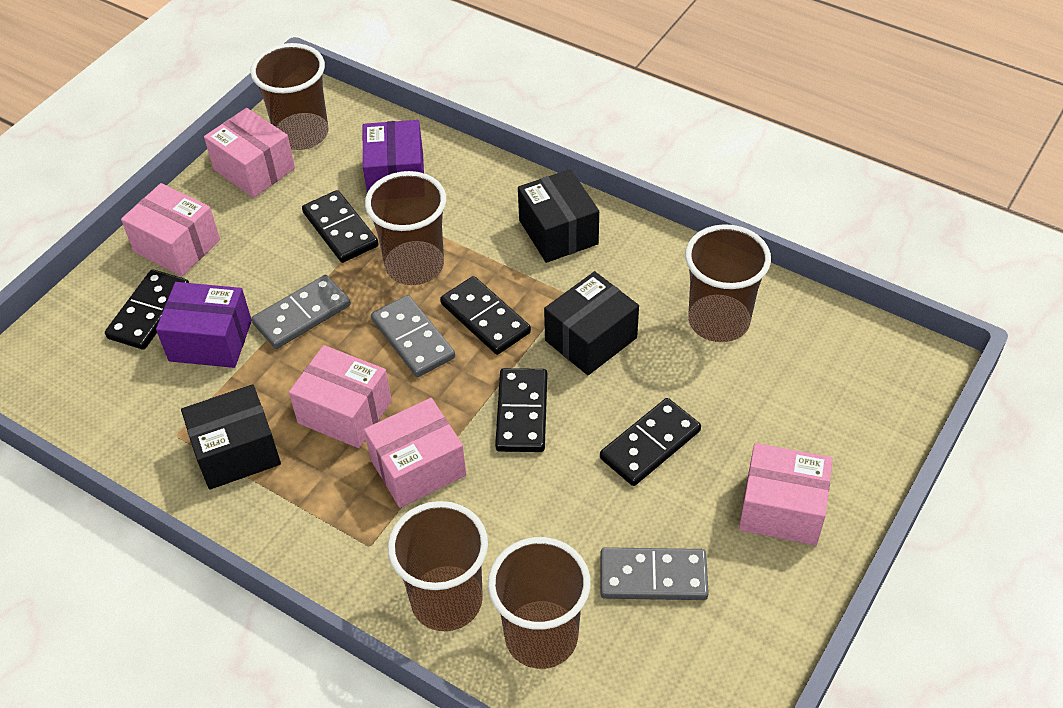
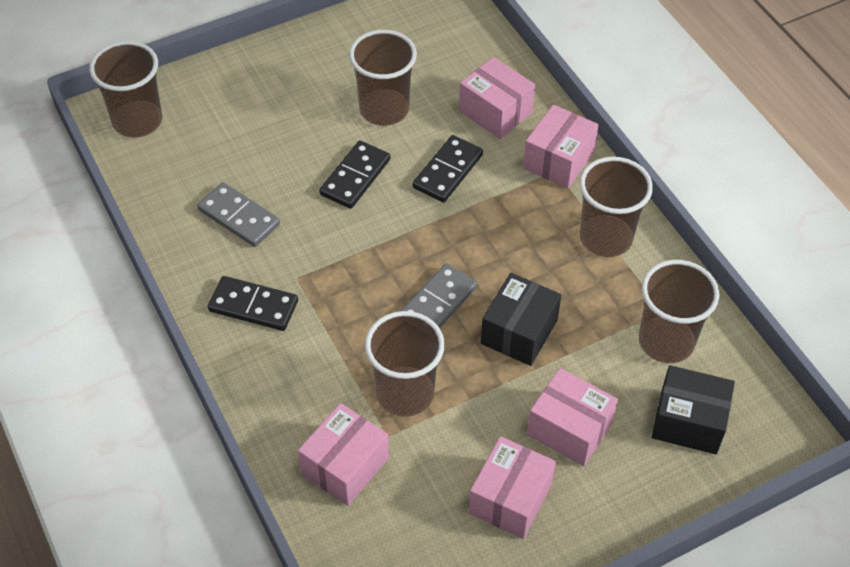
black box: 3 -> 2
black domino: 5 -> 3
grey domino: 3 -> 2
purple box: 2 -> 0

